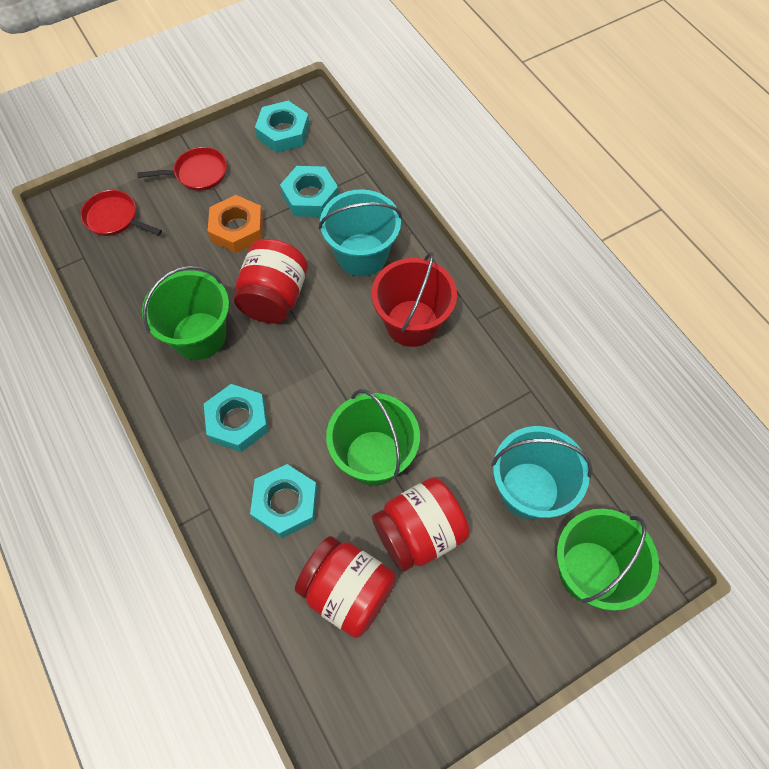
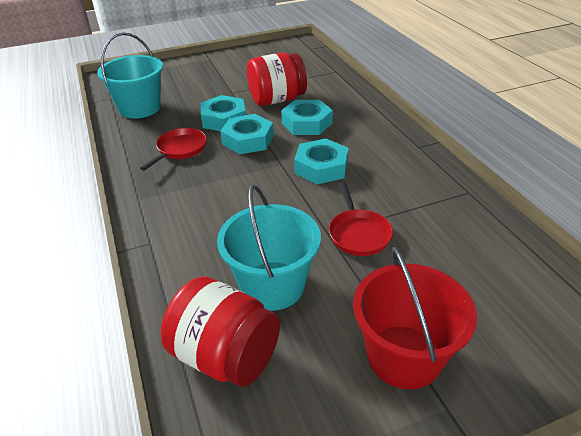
green bucket: 3 -> 0
orange nut: 1 -> 0
red jar: 3 -> 2

